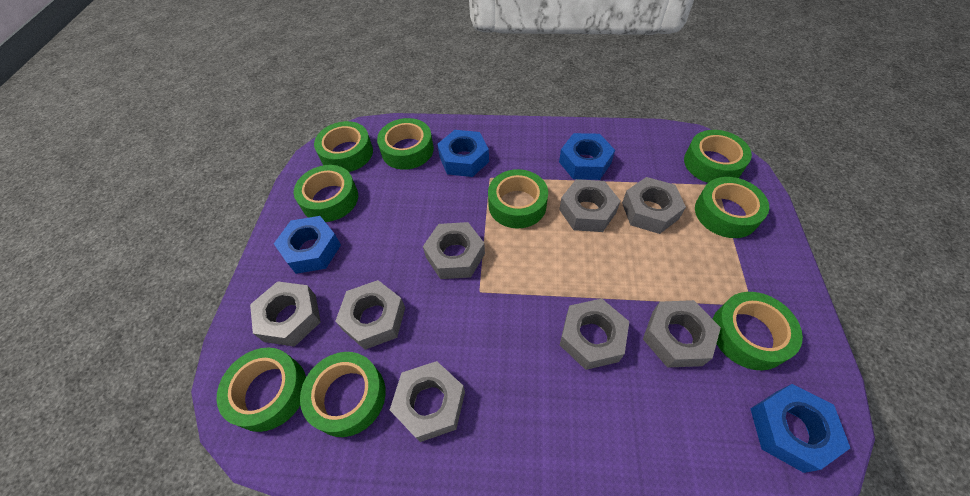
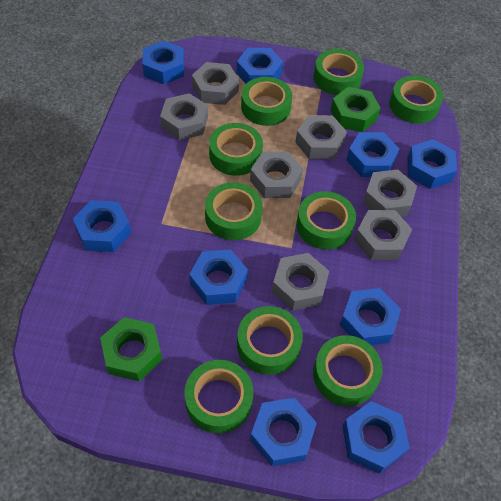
blue nut: 4 -> 9
green nut: 0 -> 2
grey nut: 8 -> 7

